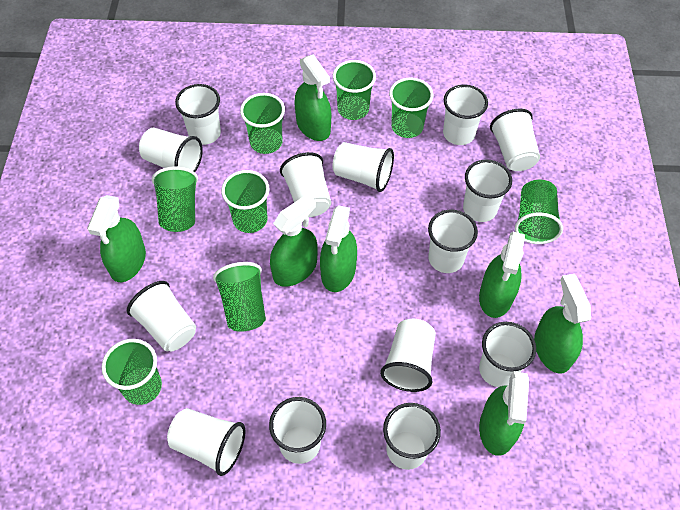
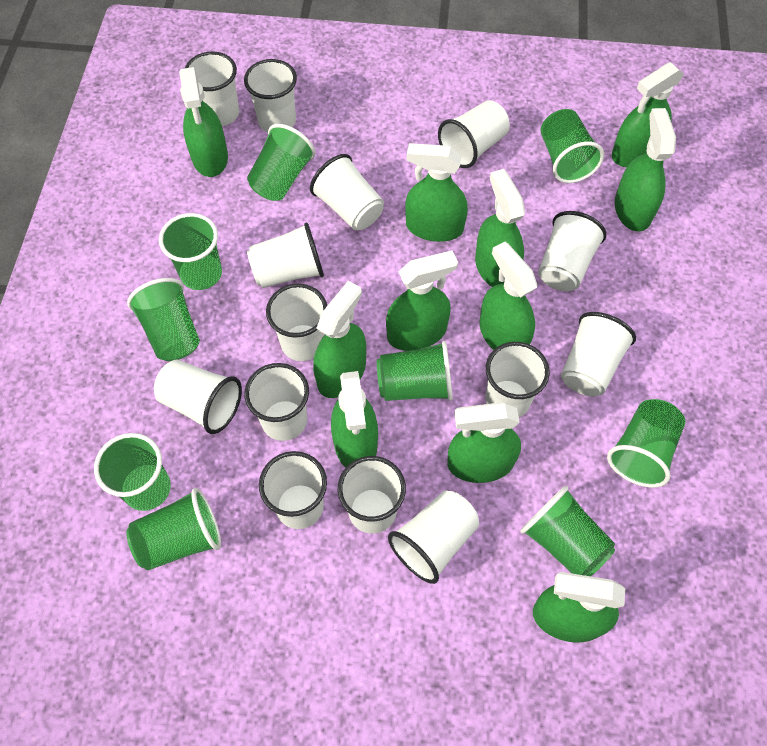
green cup: 8 -> 9
green spray bottle: 7 -> 11

